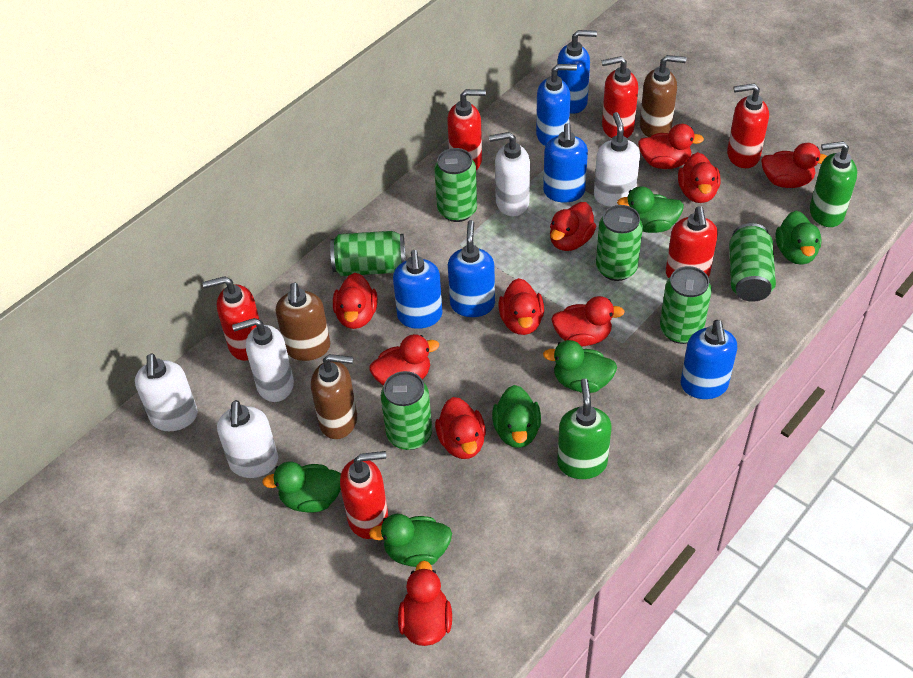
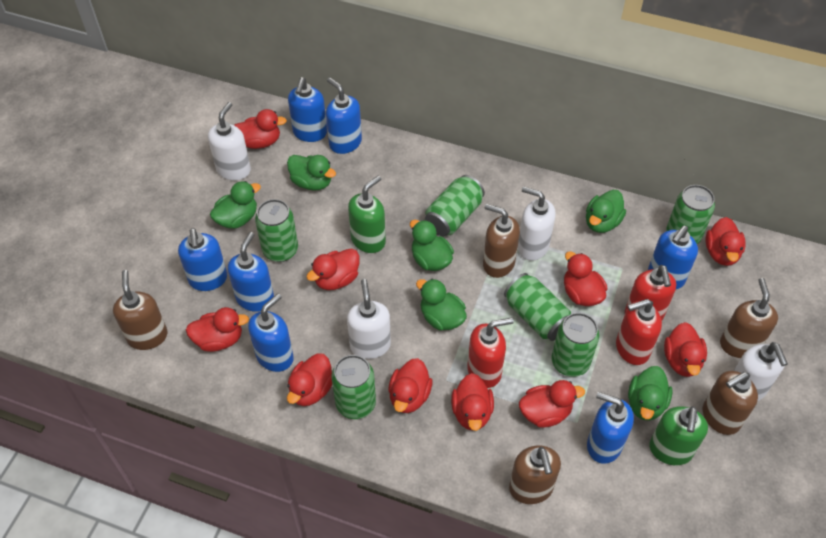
blue soap dispenser: 6 -> 7
brown soap dispenser: 3 -> 5
red soap dispenser: 6 -> 3
white soap dispenser: 5 -> 4

